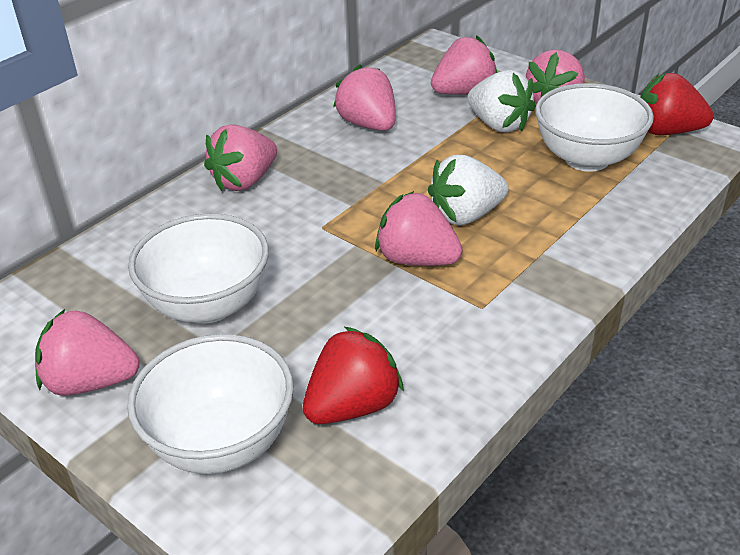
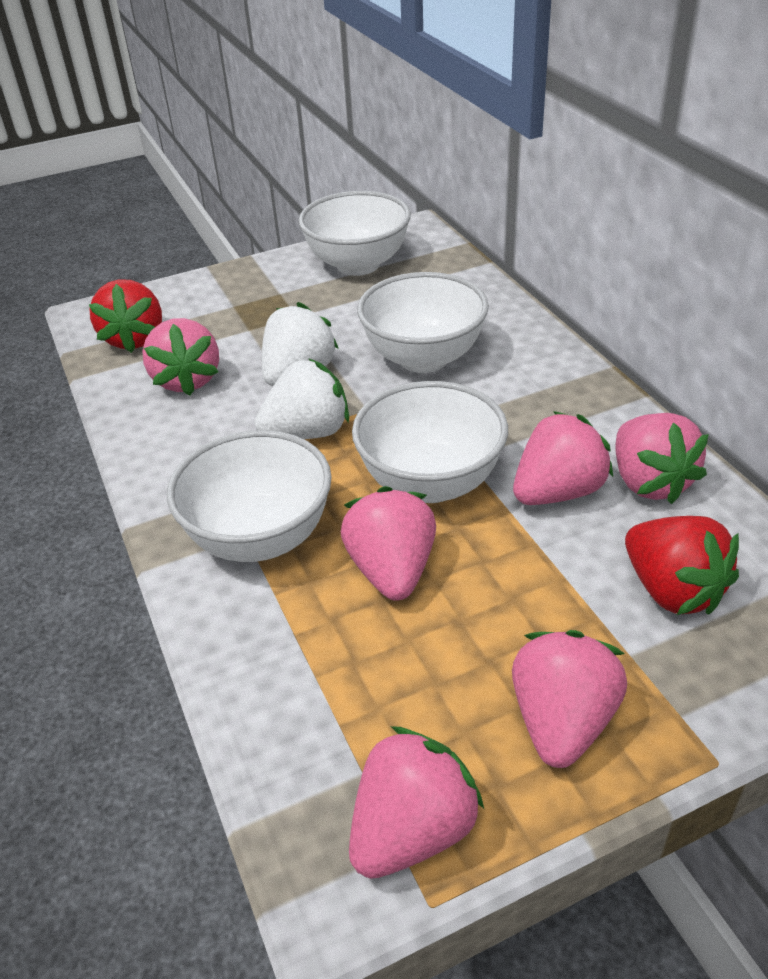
white bowl: 3 -> 4

